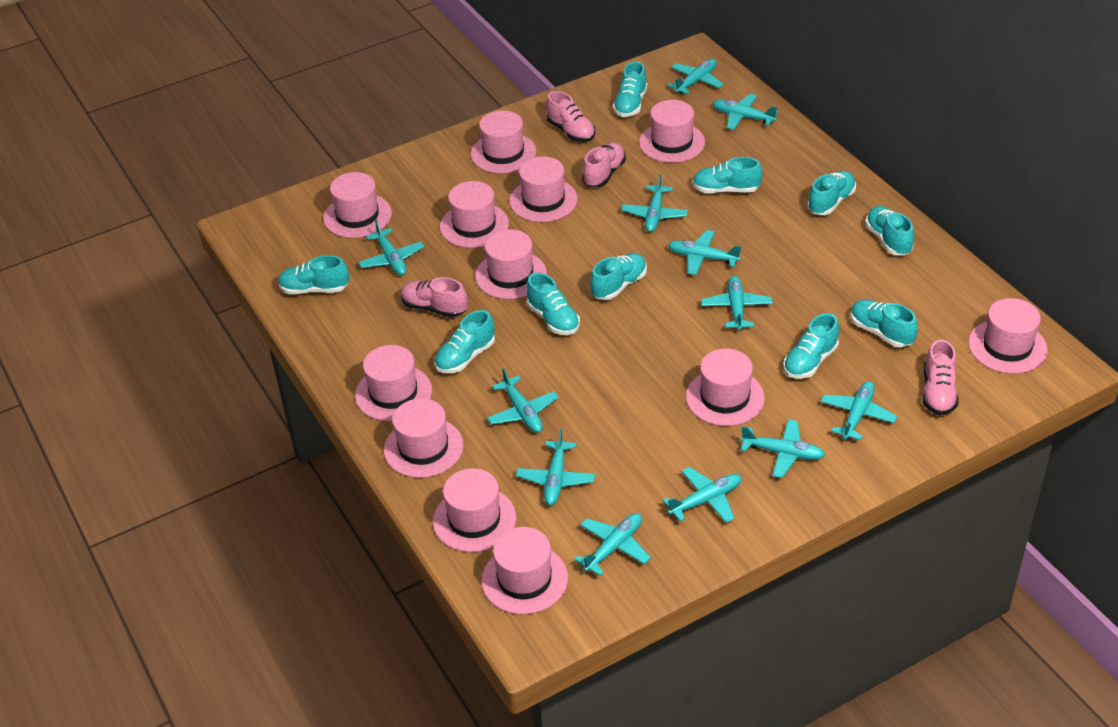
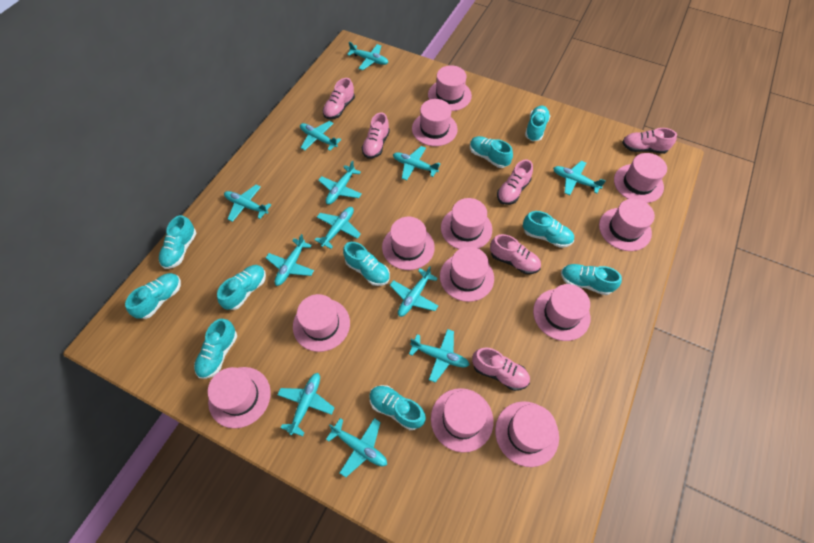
pink shoe: 4 -> 6

